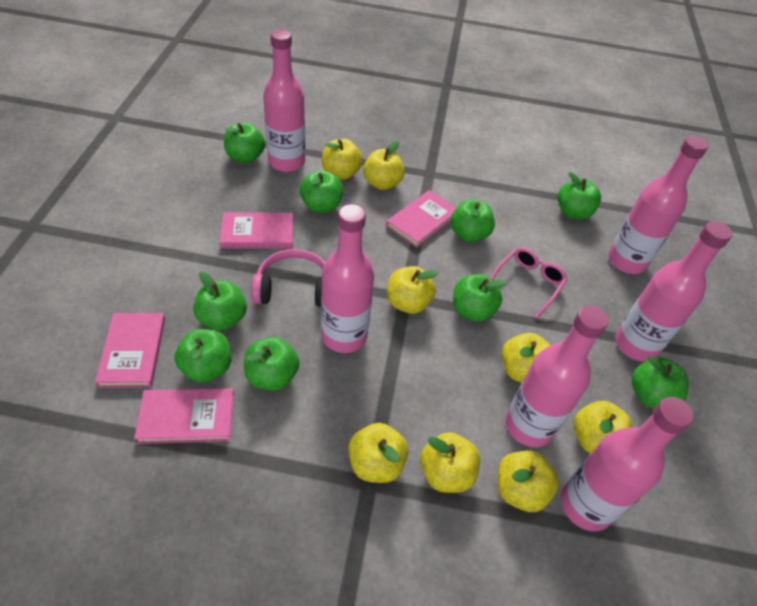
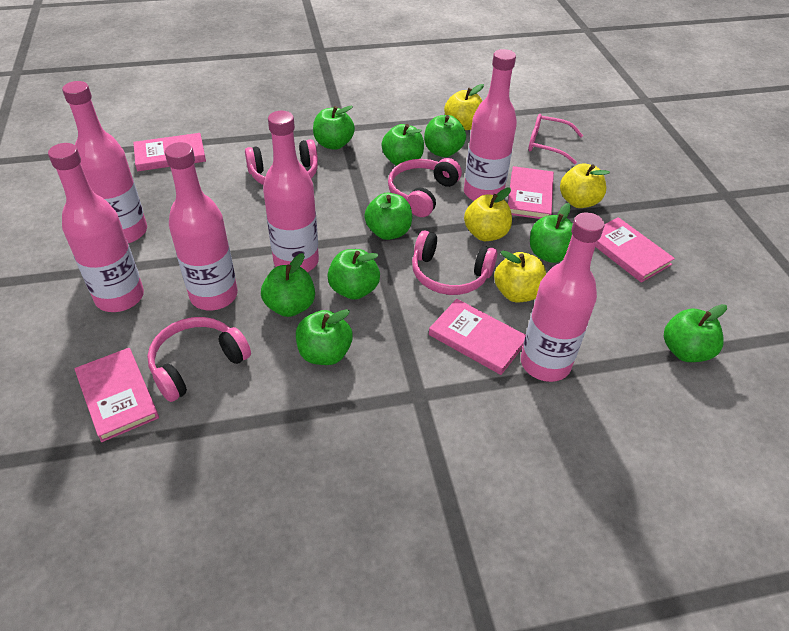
pink book: 4 -> 5
pink headphones: 1 -> 4
yellow apple: 8 -> 4

